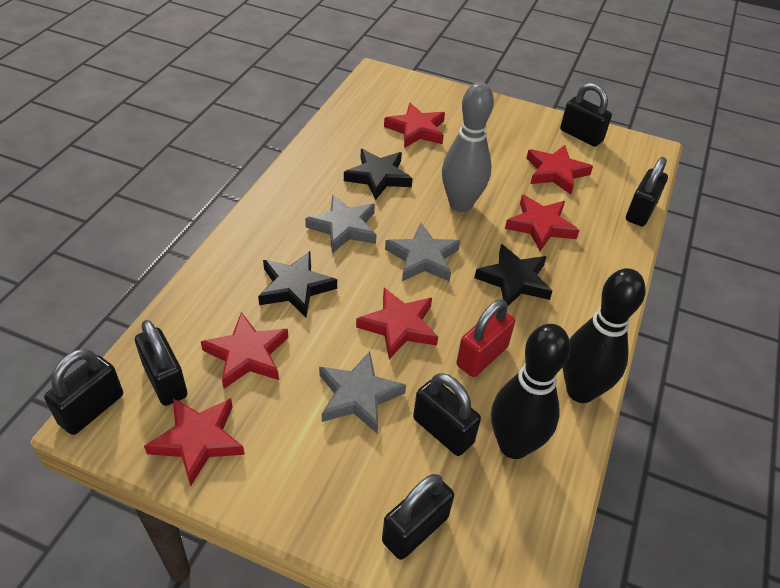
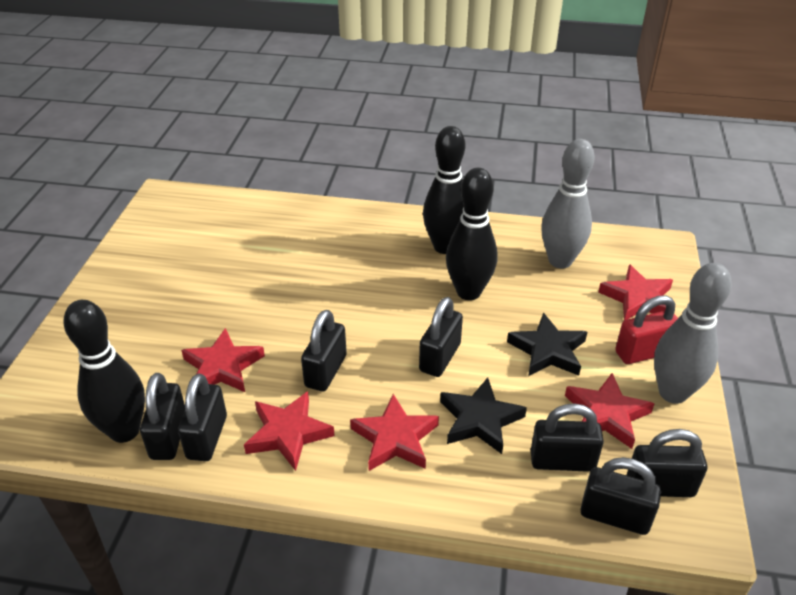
black bowling pin: 2 -> 3
black padlock: 6 -> 7
black star: 3 -> 2
grey bowling pin: 1 -> 2
grey star: 3 -> 0
red star: 6 -> 5

